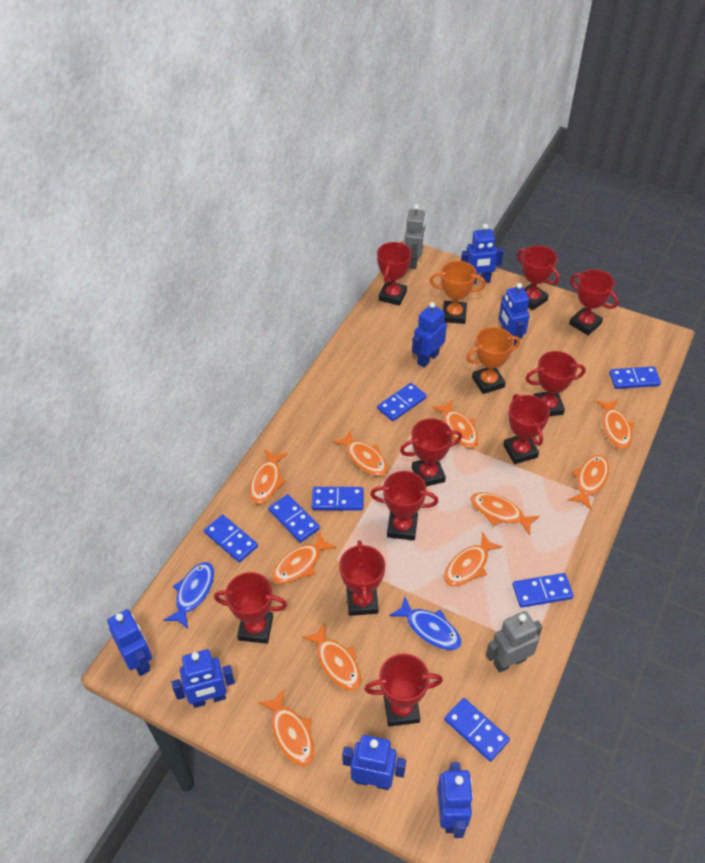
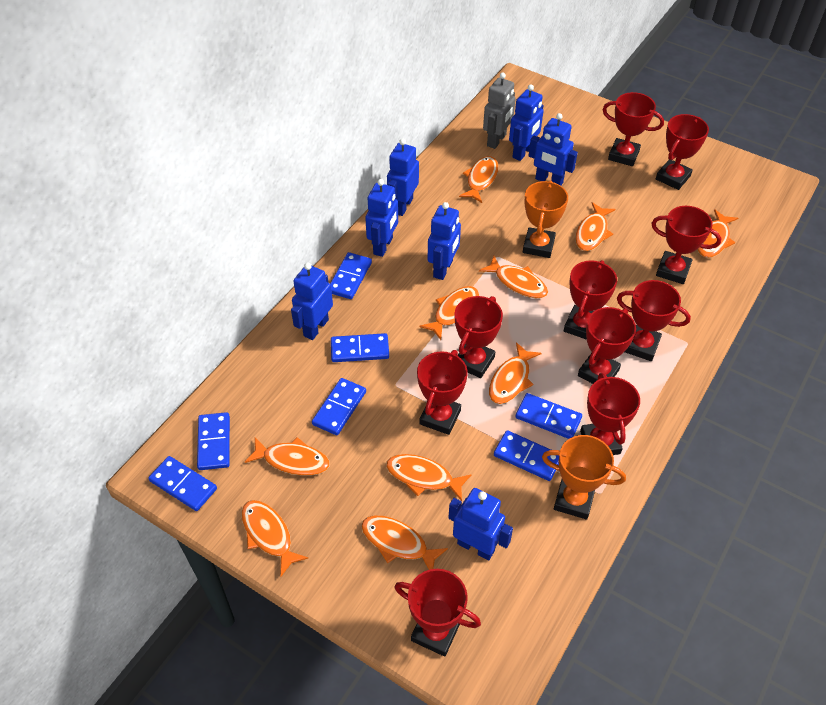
blue fish: 2 -> 0
grey robot: 2 -> 1

